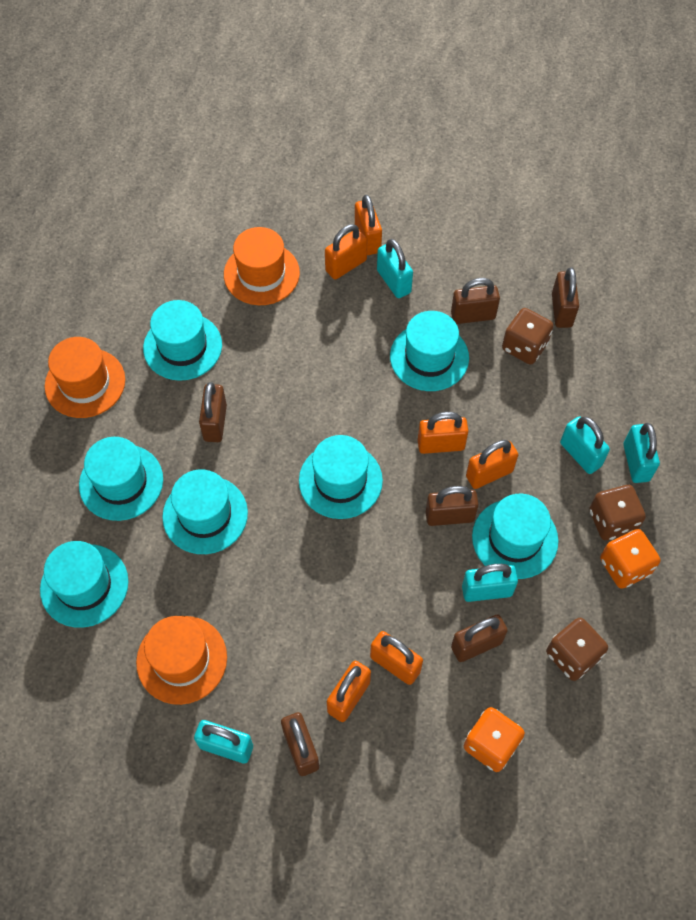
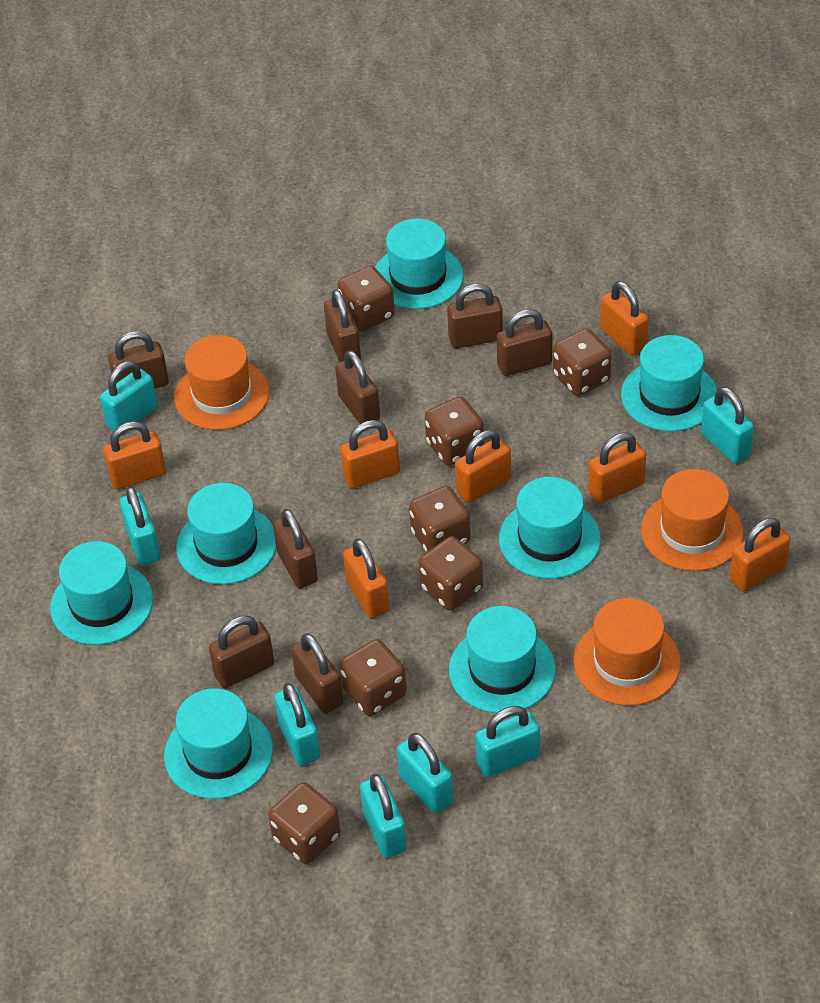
brown dice: 3 -> 7
brown padlock: 6 -> 8
orange dice: 2 -> 0
orange padlock: 6 -> 7
turquoise padlock: 5 -> 7

